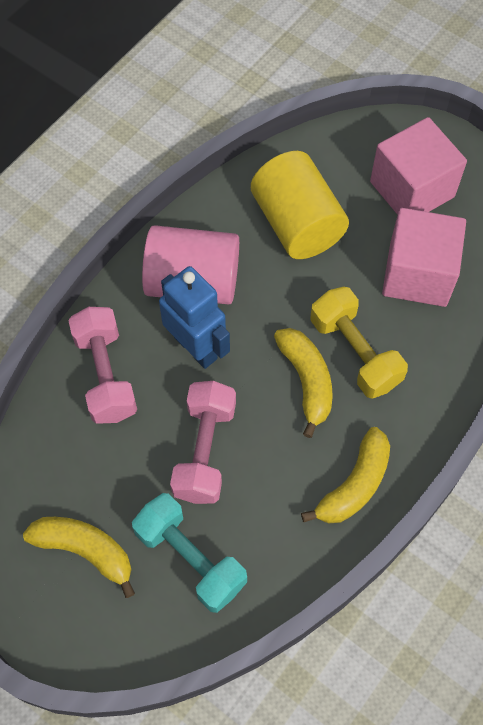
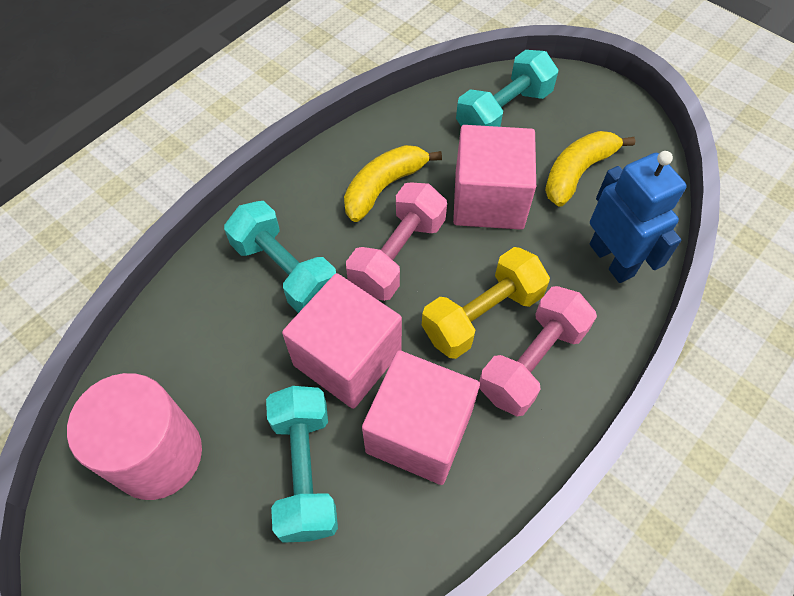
pink cube: 2 -> 3
turquoise dumbbell: 1 -> 3
yellow banana: 3 -> 2
yellow cylinder: 1 -> 0

